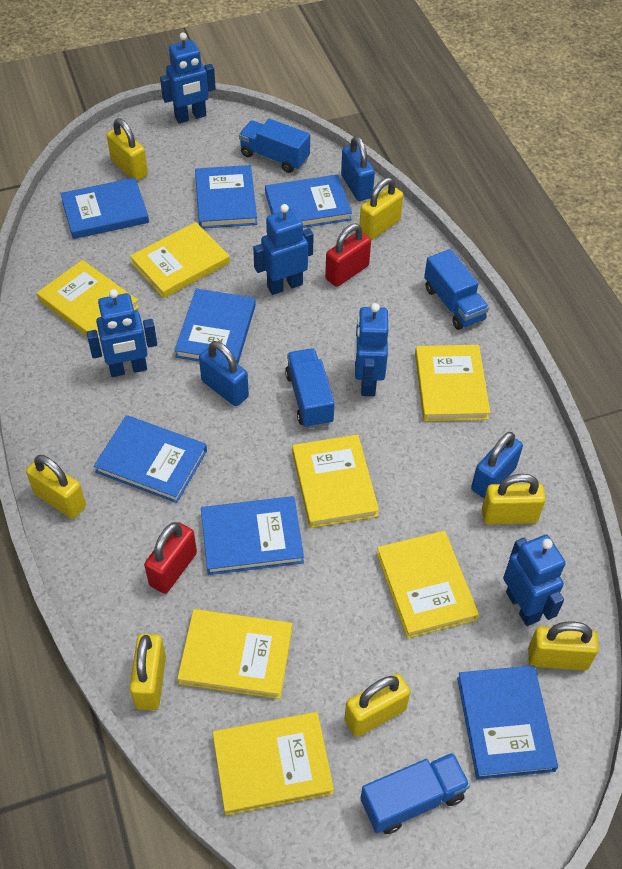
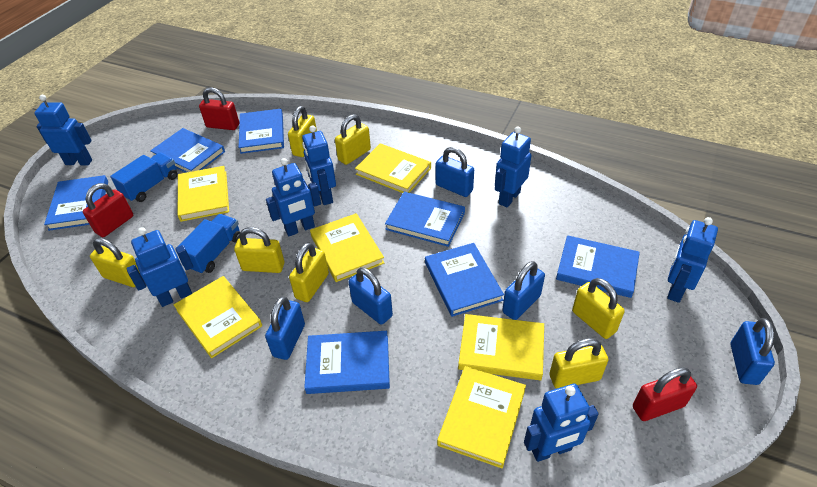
blue padlock: 3 -> 5
blue robot: 5 -> 7
blue truck: 4 -> 2
red padlock: 2 -> 3
yellow book: 7 -> 6

